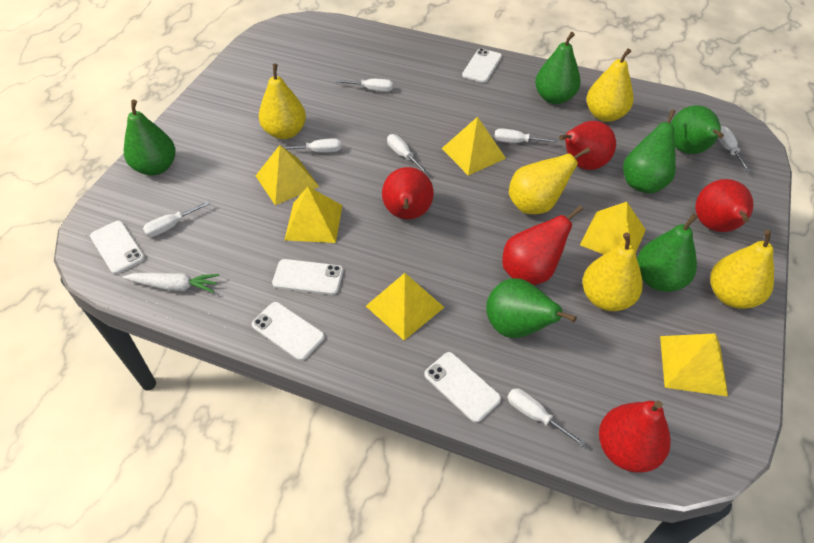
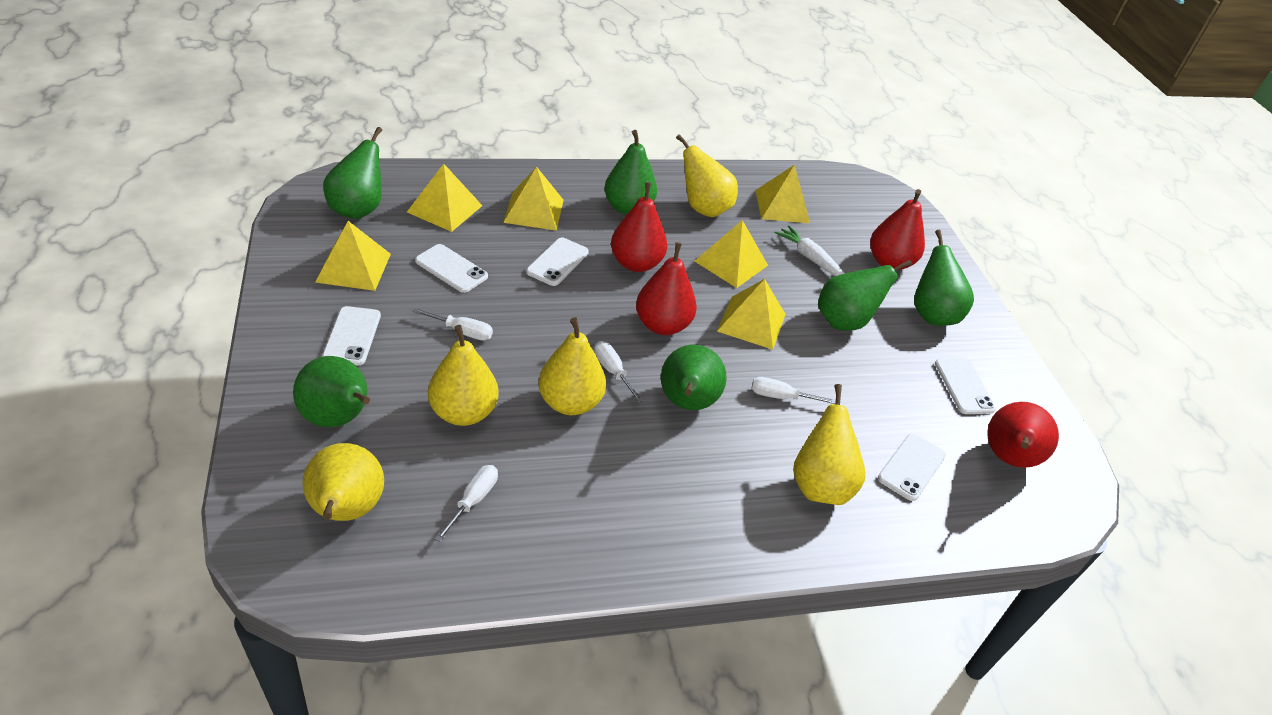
red pear: 5 -> 4
white screwdriver: 7 -> 4

